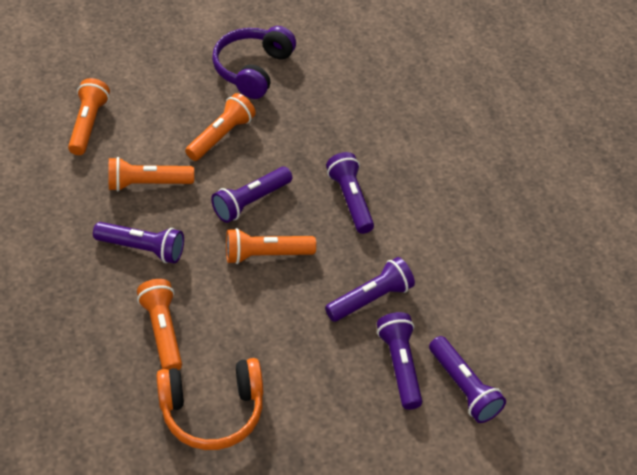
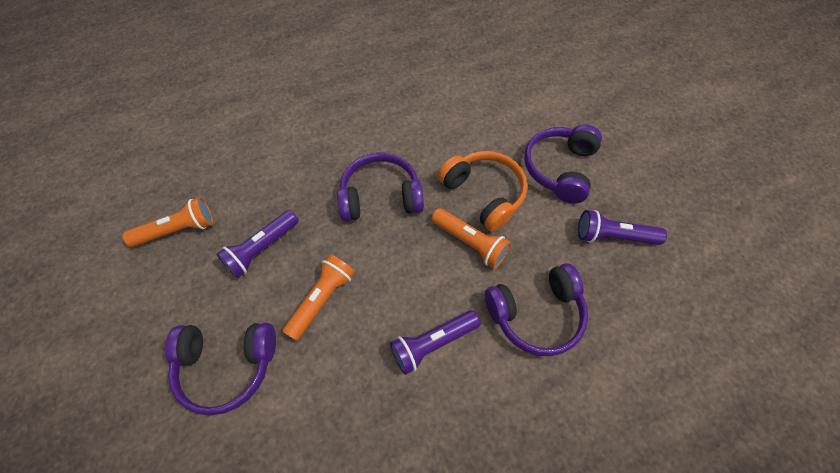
orange flashlight: 5 -> 3
purple flashlight: 6 -> 3
purple headphones: 1 -> 4

